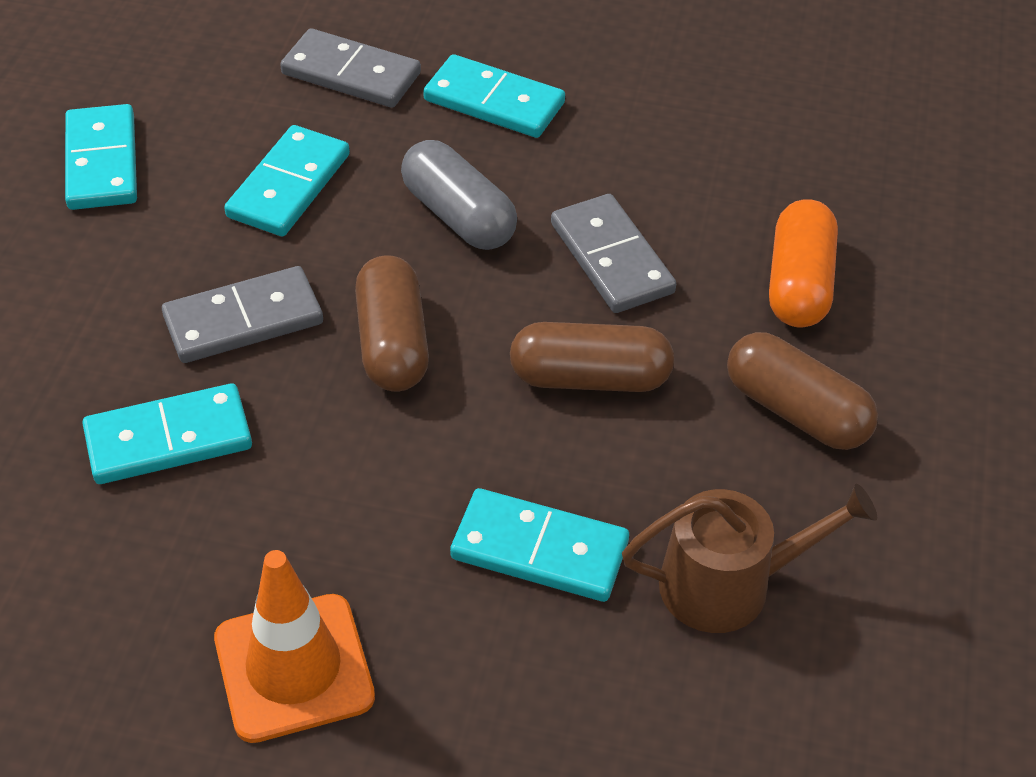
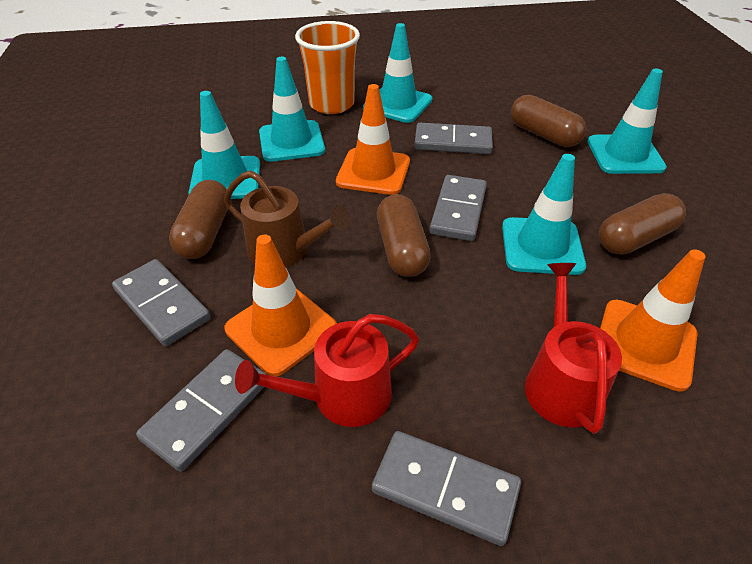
brown capsule: 3 -> 4
grey capsule: 1 -> 0
grey domino: 3 -> 5
orange capsule: 1 -> 0
orange cup: 0 -> 1
orange traffic cone: 1 -> 3
red watering can: 0 -> 2
turquoise domino: 5 -> 0
turquoise traffic cone: 0 -> 5

